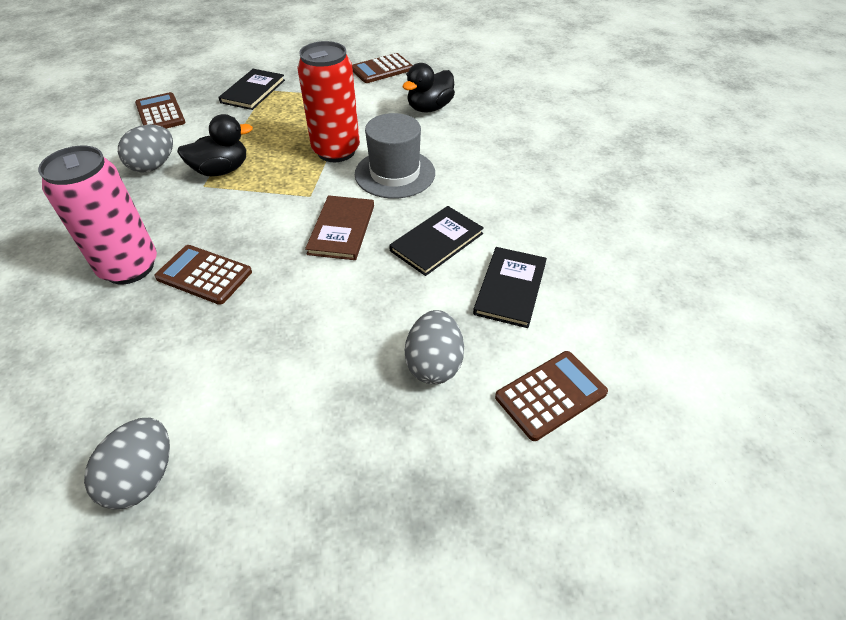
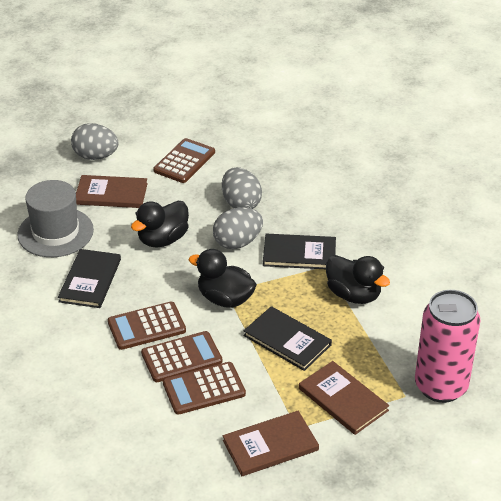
black duck: 2 -> 3
brown book: 1 -> 3
red can: 1 -> 0

